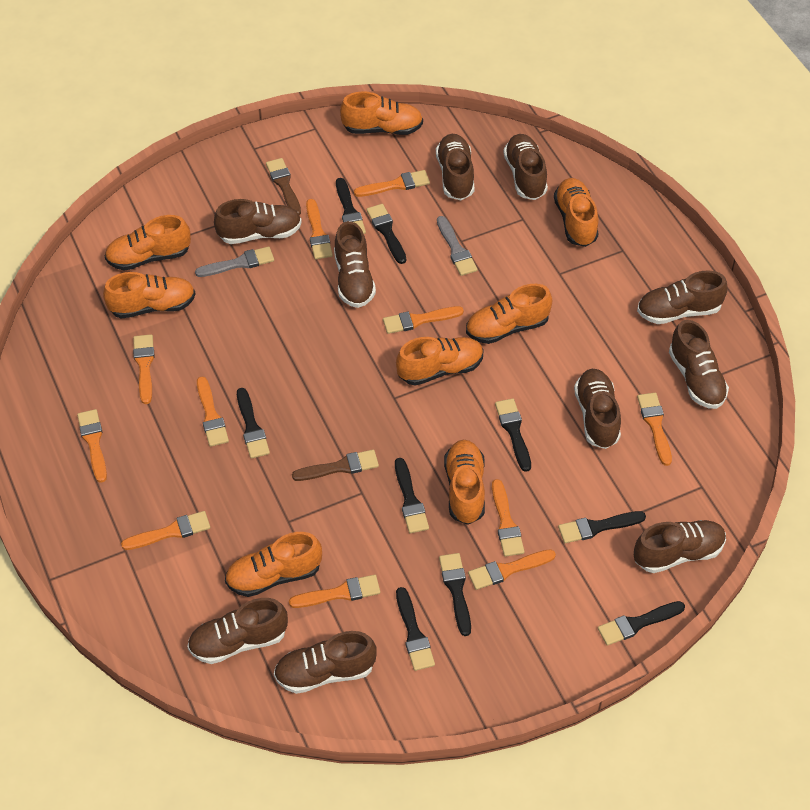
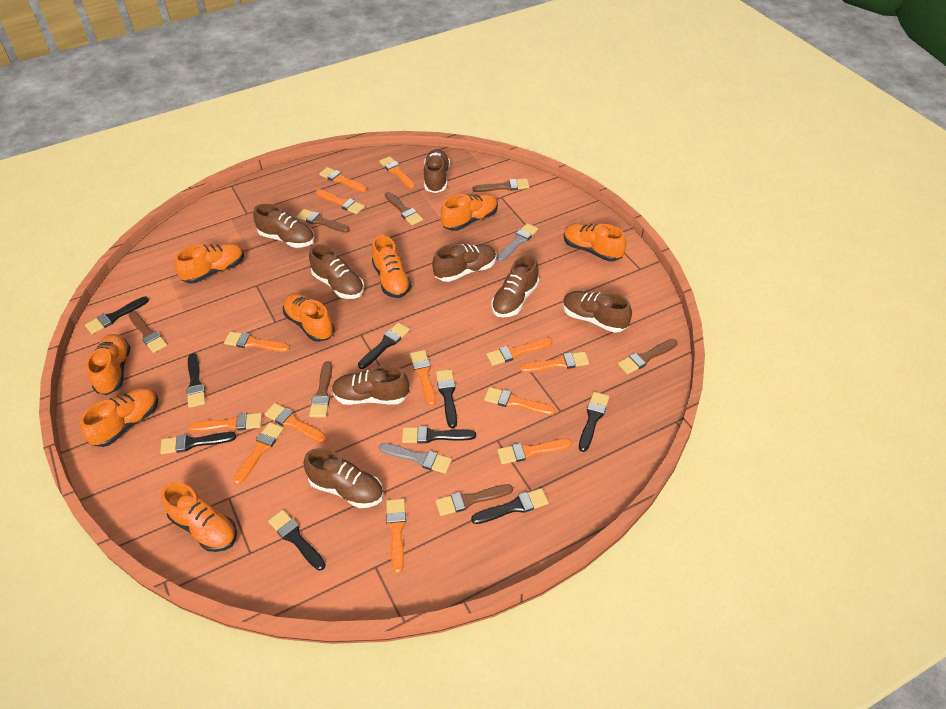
brown brush: 2 -> 7
brown shoe: 10 -> 8
orange brush: 11 -> 13

